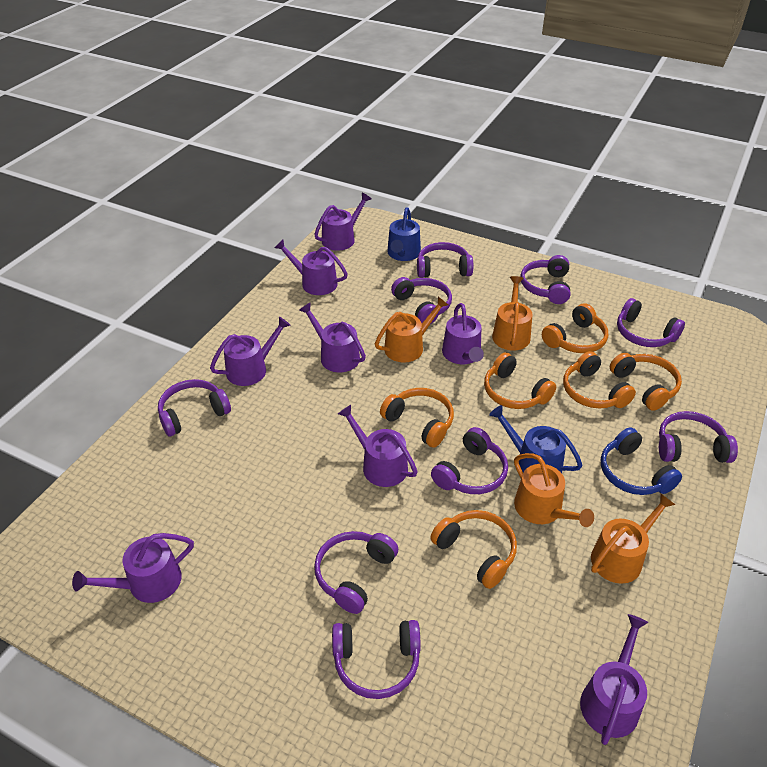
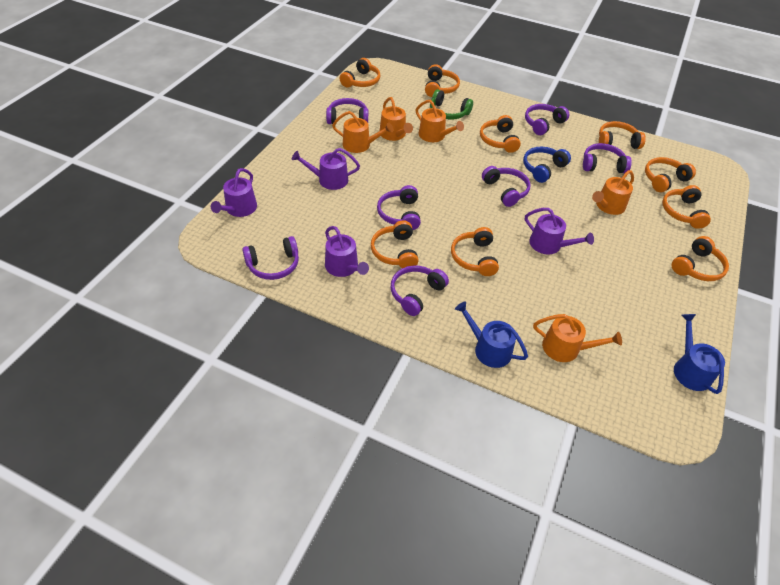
green headphones: 0 -> 1
orange headphones: 6 -> 9
orange watering can: 4 -> 5
purple headphones: 9 -> 7
purple watering can: 8 -> 4

